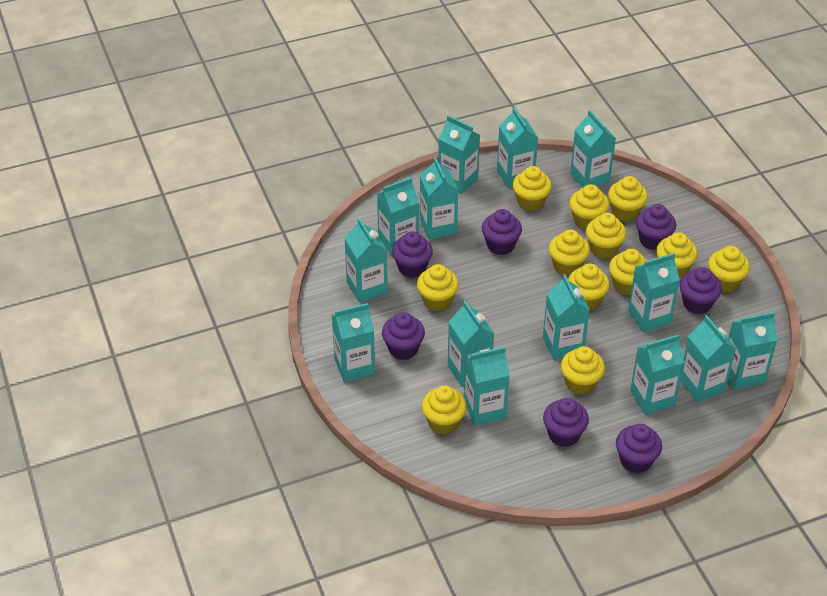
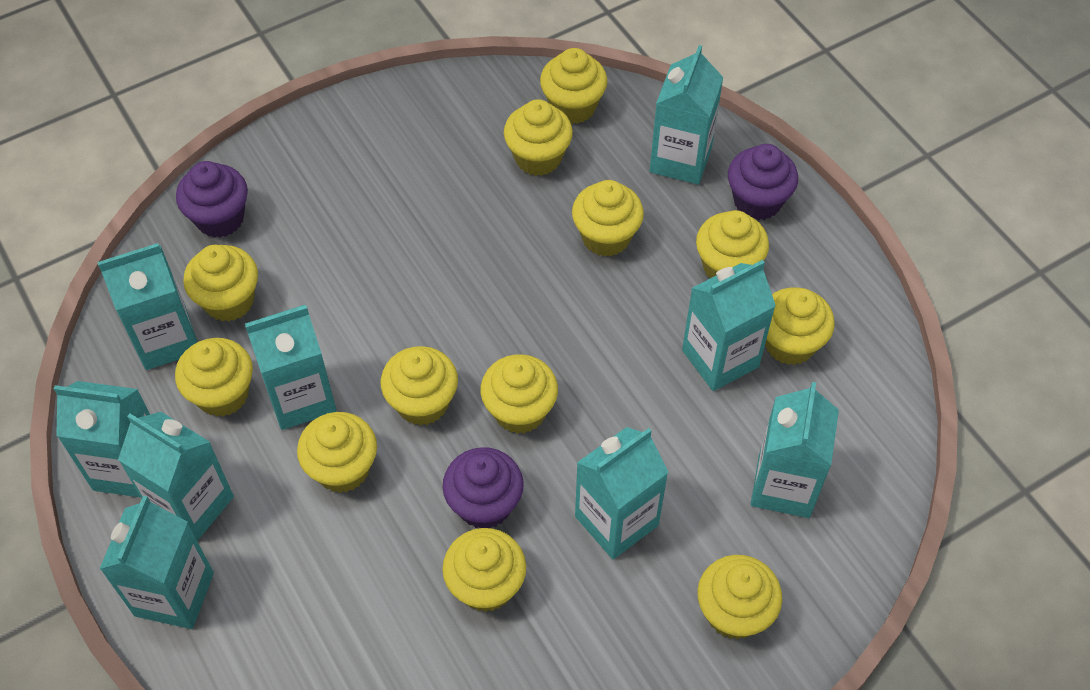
purple cupcake: 7 -> 3
turquoise carton: 14 -> 9

